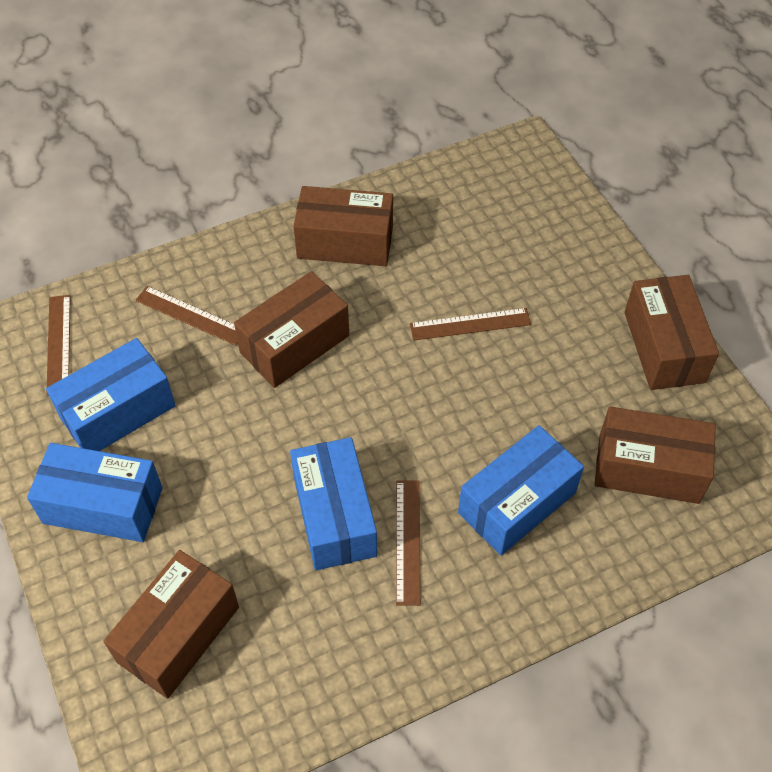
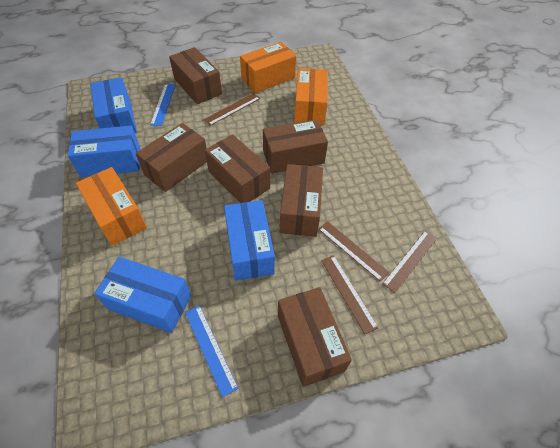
blue ruler: 0 -> 2
brown box: 5 -> 6
orange box: 0 -> 3

